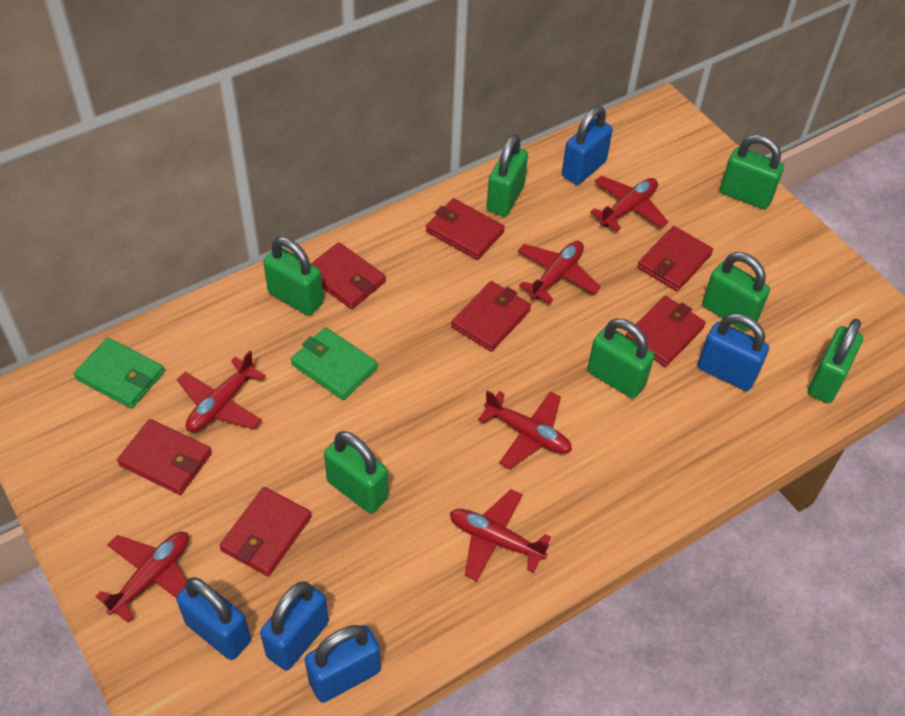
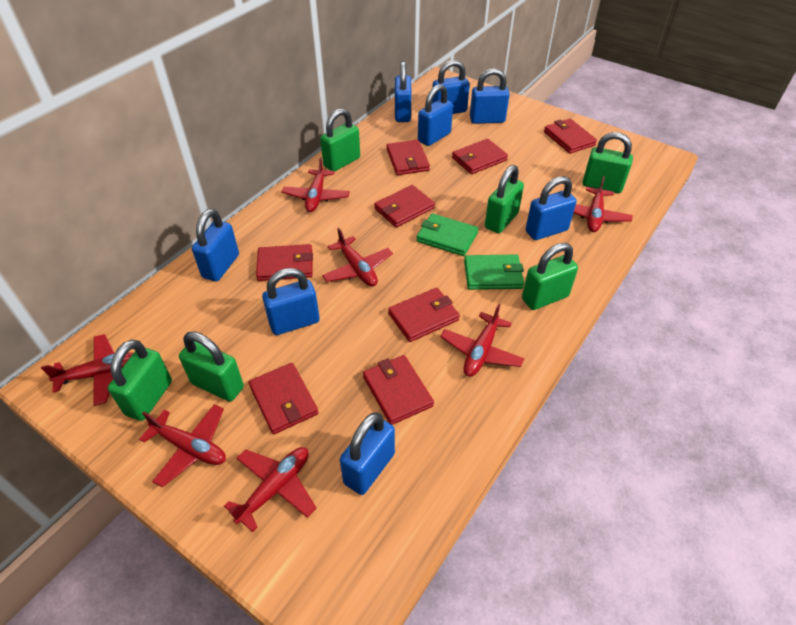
blue padlock: 5 -> 8
green padlock: 7 -> 6
red plane: 6 -> 7
red wallet: 7 -> 8

